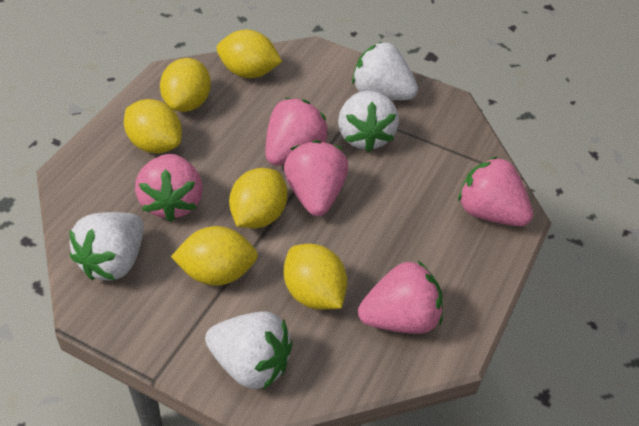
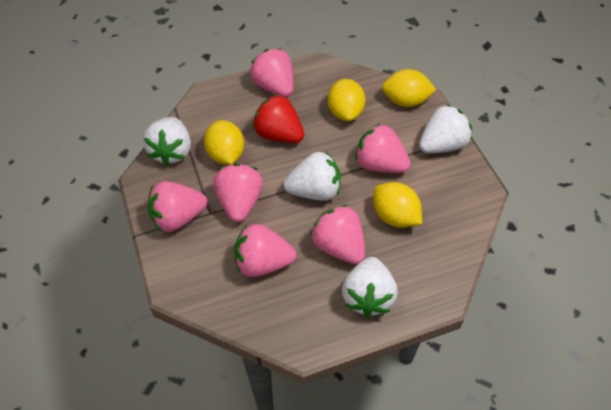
pink strawberry: 5 -> 6
red strawberry: 0 -> 1
yellow lemon: 6 -> 4

